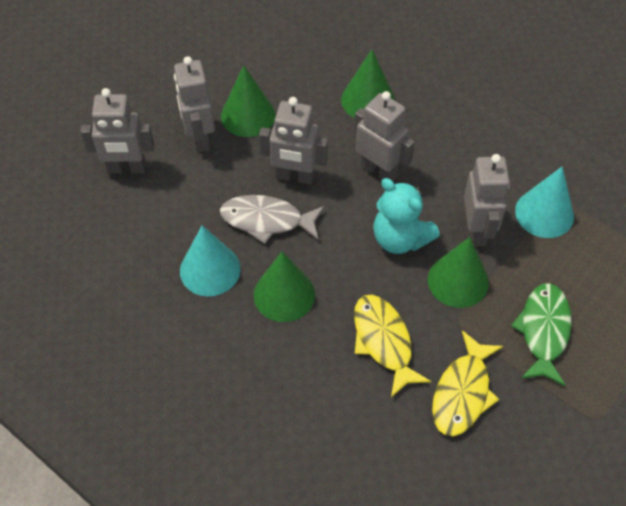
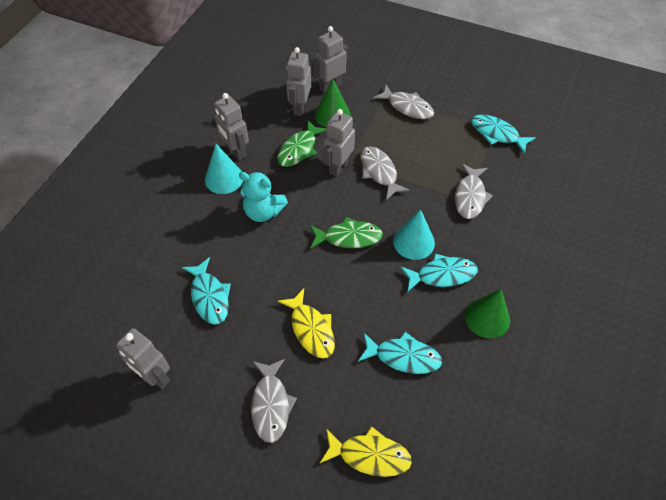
green cone: 4 -> 2
green fish: 1 -> 2
grey fish: 1 -> 4
turquoise fish: 0 -> 4

